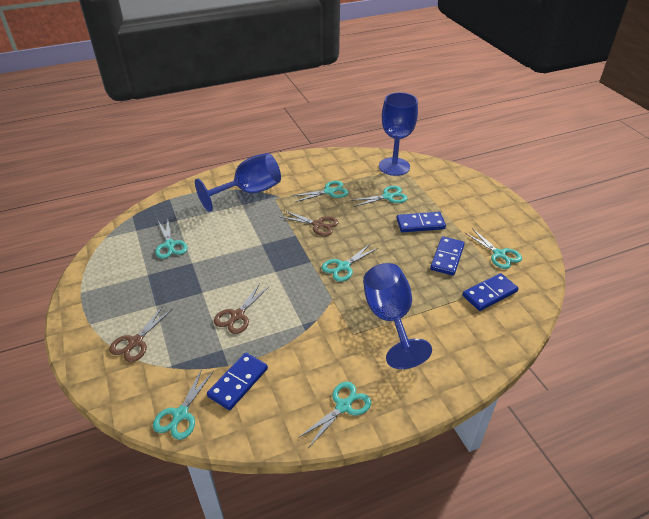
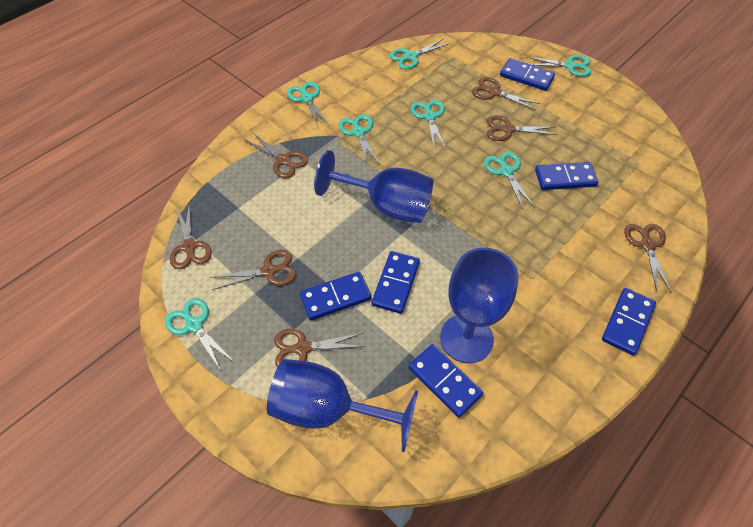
blue domino: 4 -> 6
brown scissors: 3 -> 7

